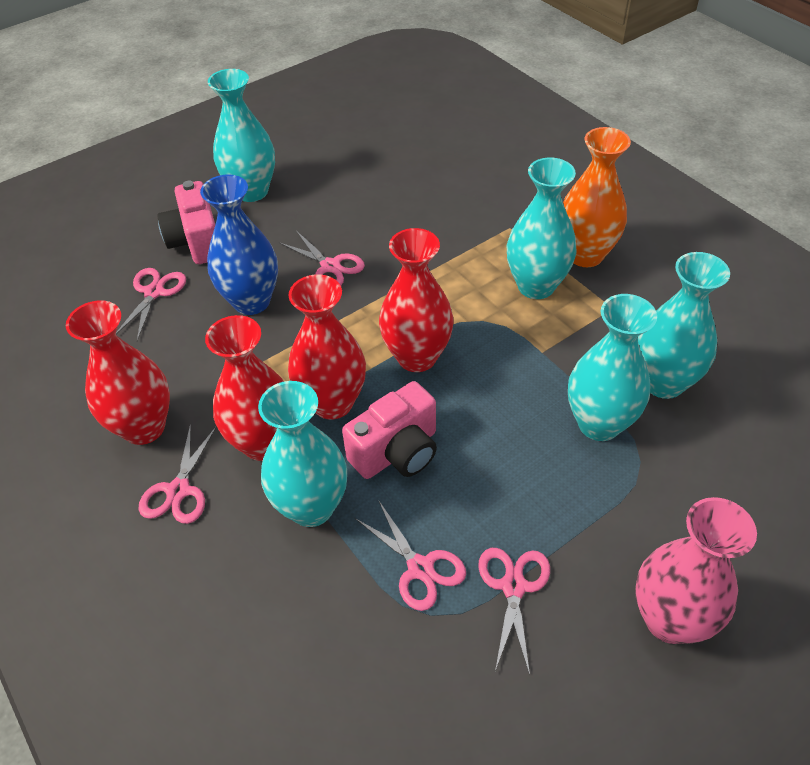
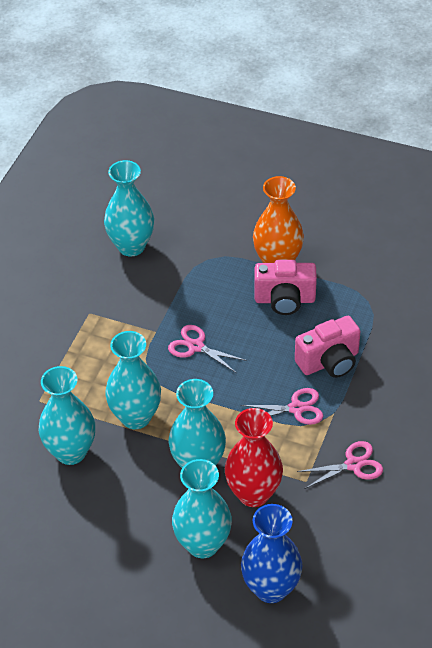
pink scissors: 5 -> 3
pink vase: 1 -> 0
red vase: 4 -> 1

